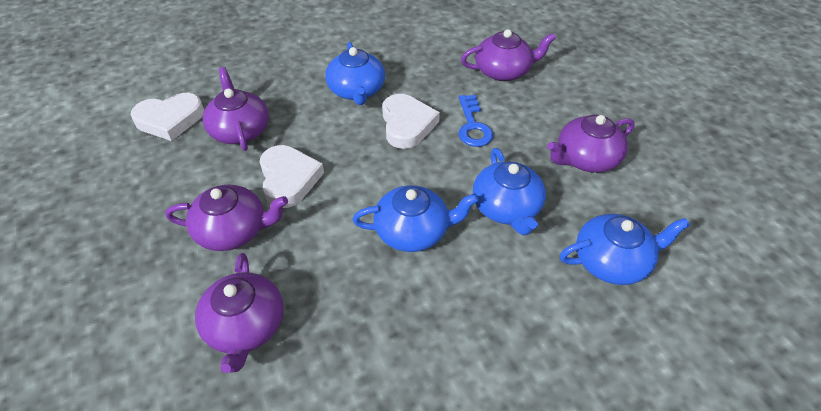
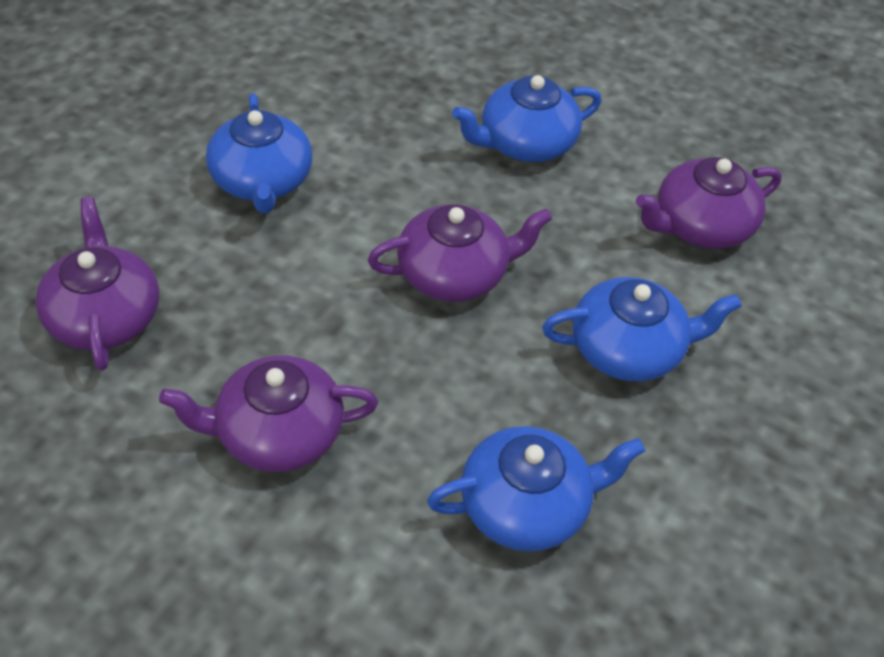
blue key: 1 -> 0
purple teapot: 5 -> 4
white heart: 3 -> 0

